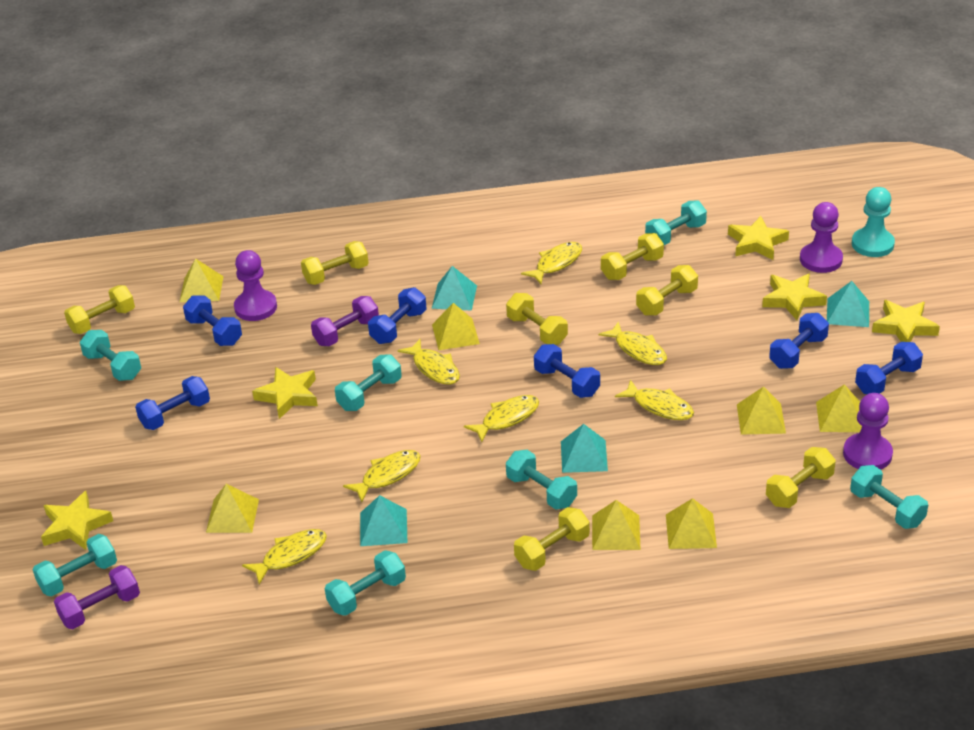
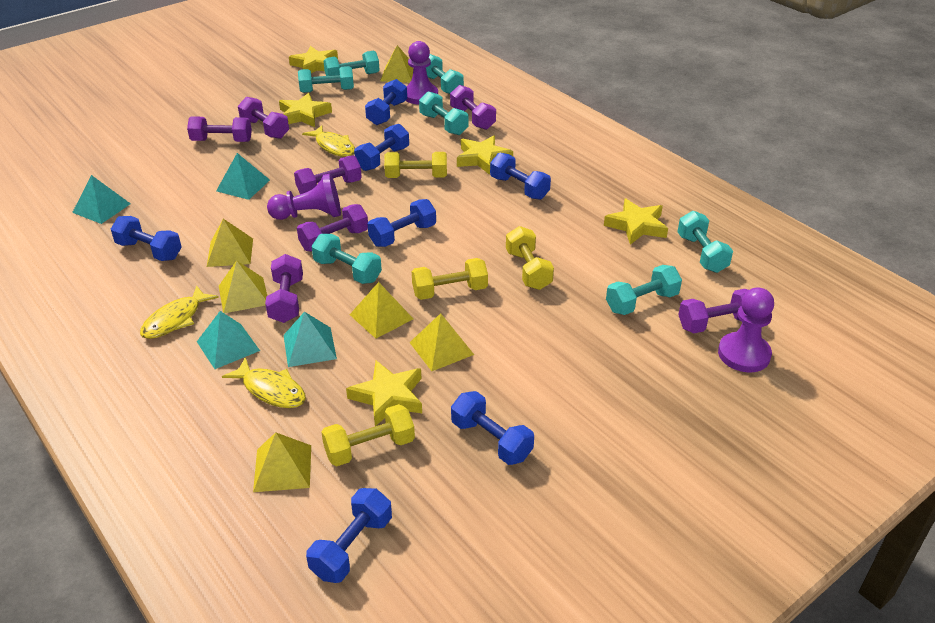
blue dumbbell: 6 -> 7
purple dumbbell: 2 -> 7
turquoise pawn: 1 -> 0
yellow dumbbell: 7 -> 4
yellow fish: 7 -> 3
yellow pyramid: 7 -> 6

